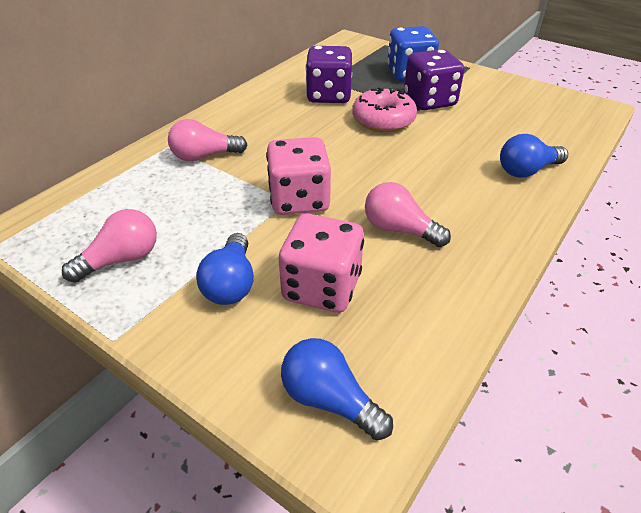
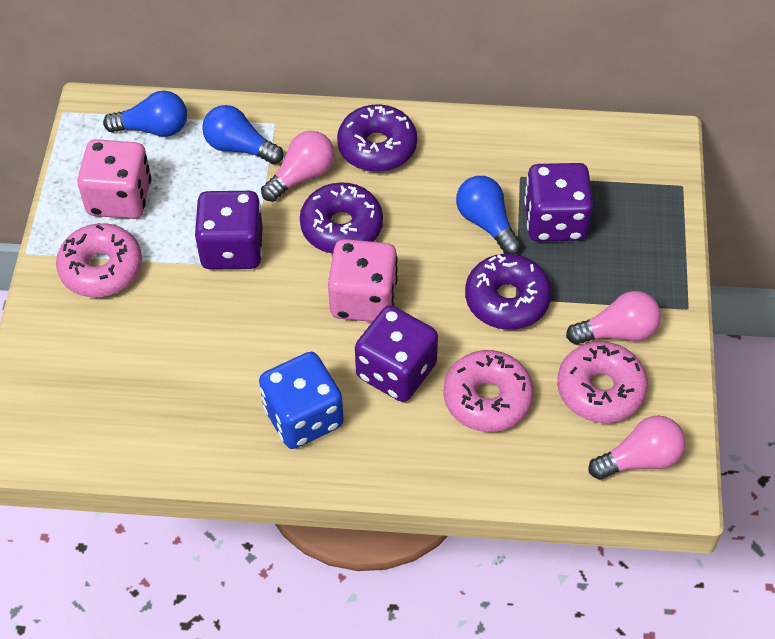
pink donut: 1 -> 3
purple dice: 2 -> 3
purple donut: 0 -> 3

